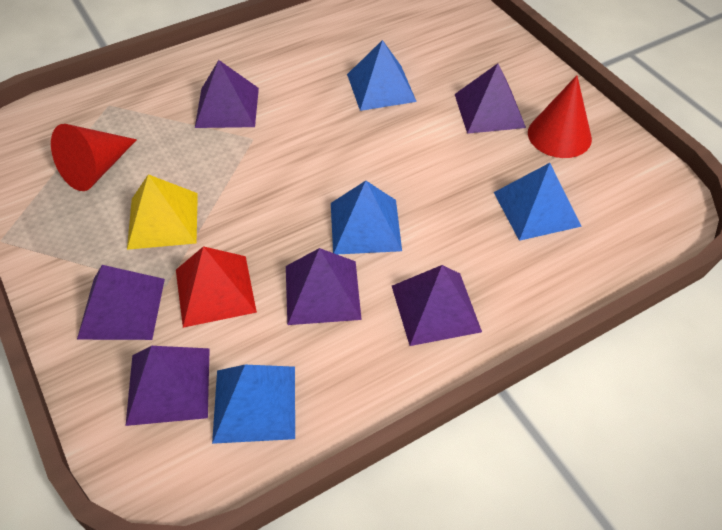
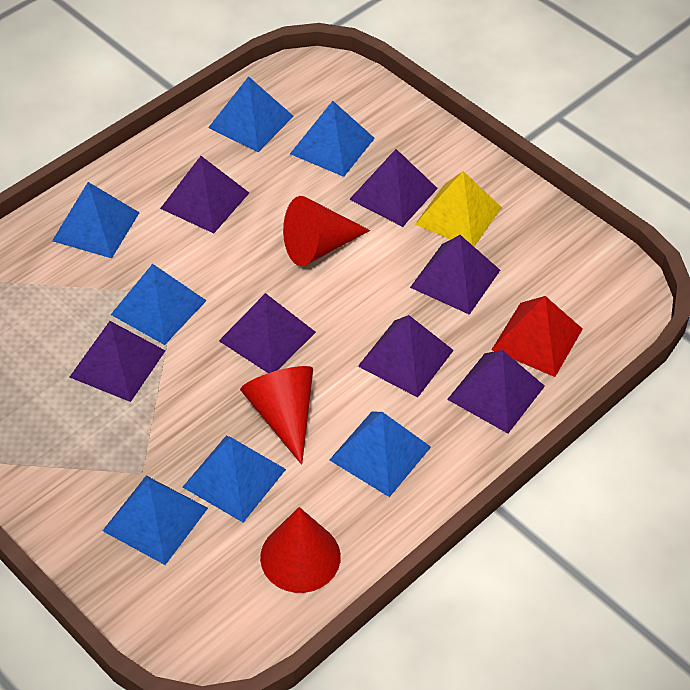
blue pyramid: 4 -> 7
purple pyramid: 6 -> 7
red cone: 2 -> 3

